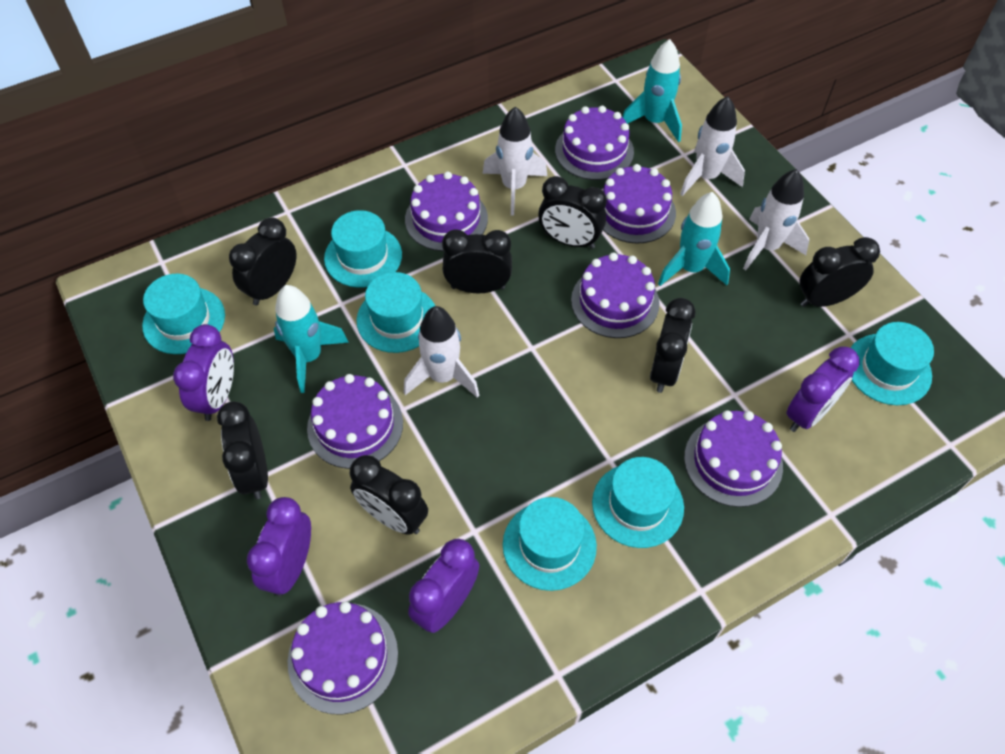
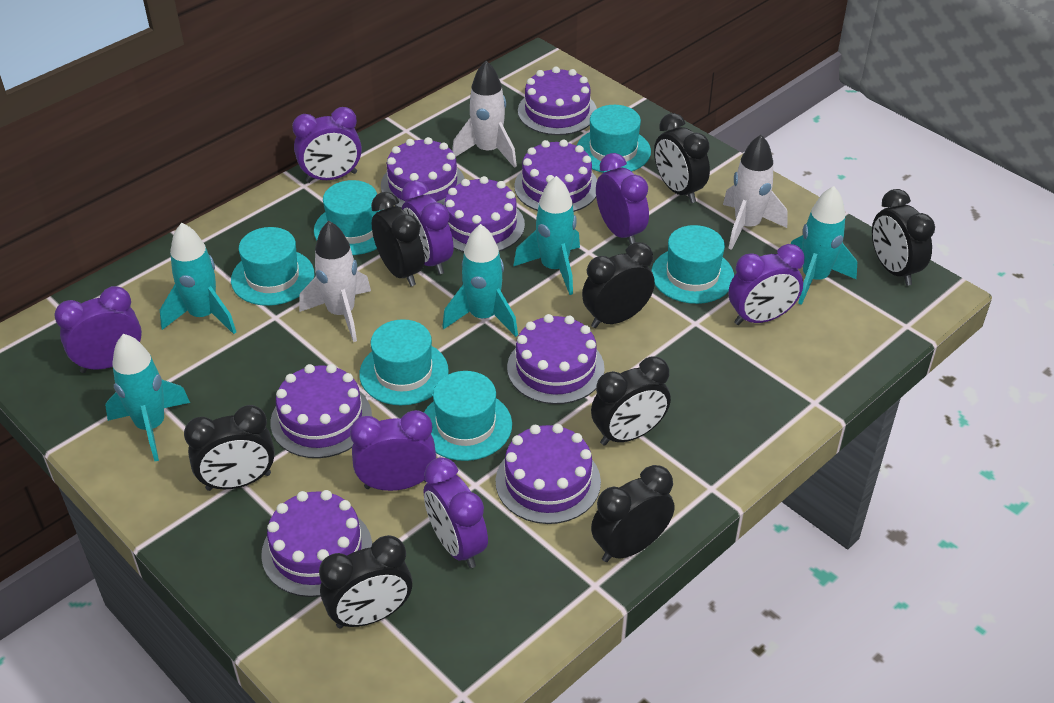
black clock: 7 -> 8
purple cake: 7 -> 8
purple clock: 4 -> 7
turquoise rocket: 3 -> 5
white rocket: 4 -> 3

